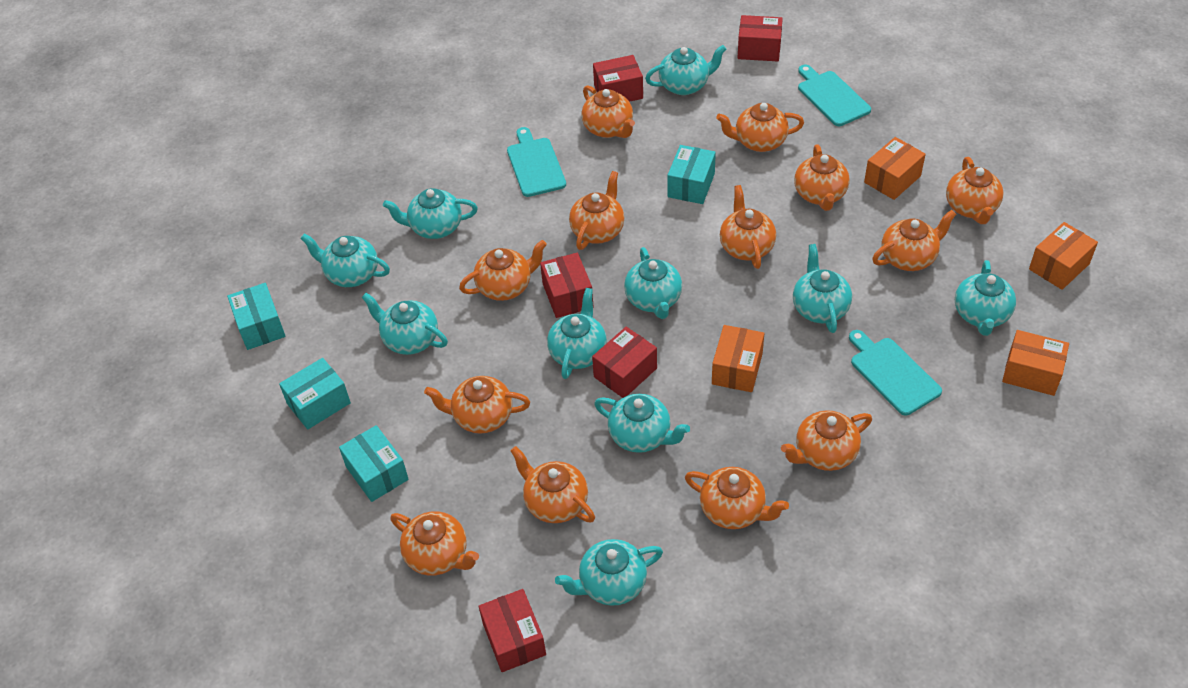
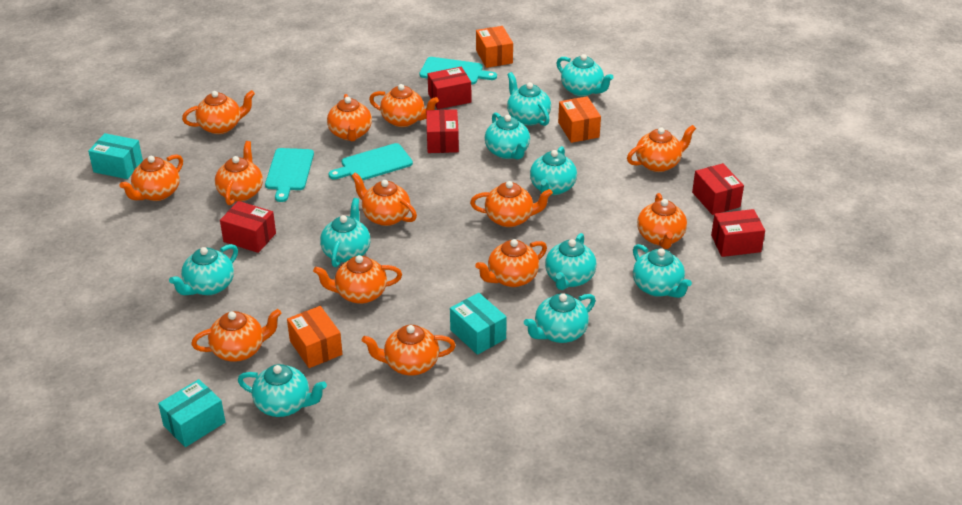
orange box: 4 -> 3
turquoise box: 4 -> 3

